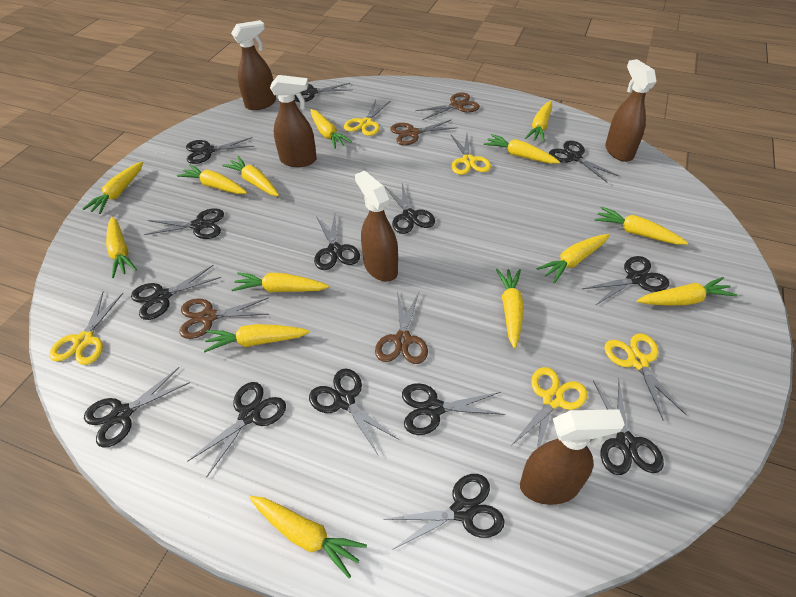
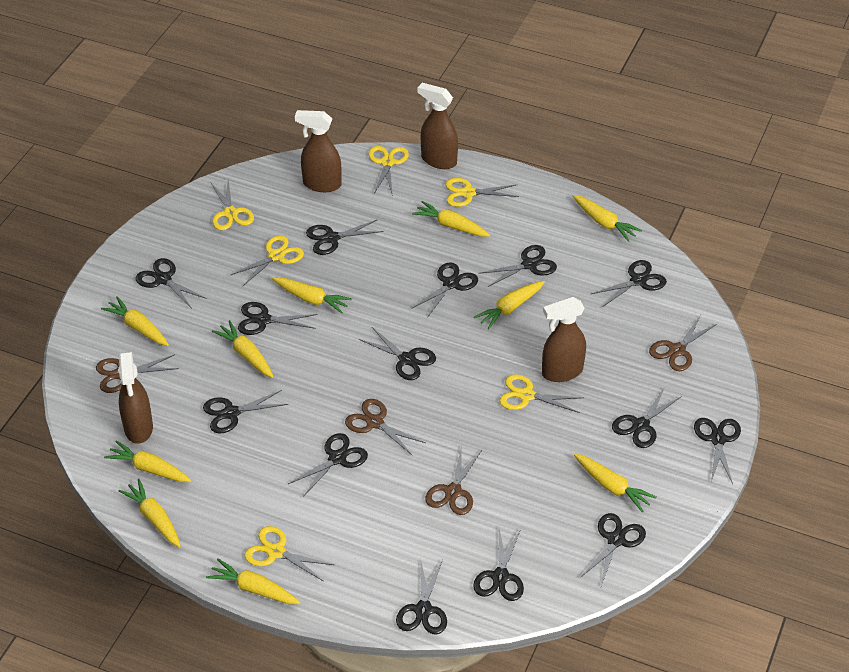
brown spray bottle: 5 -> 4
yellow carrot: 14 -> 10
yellow scissors: 5 -> 6

